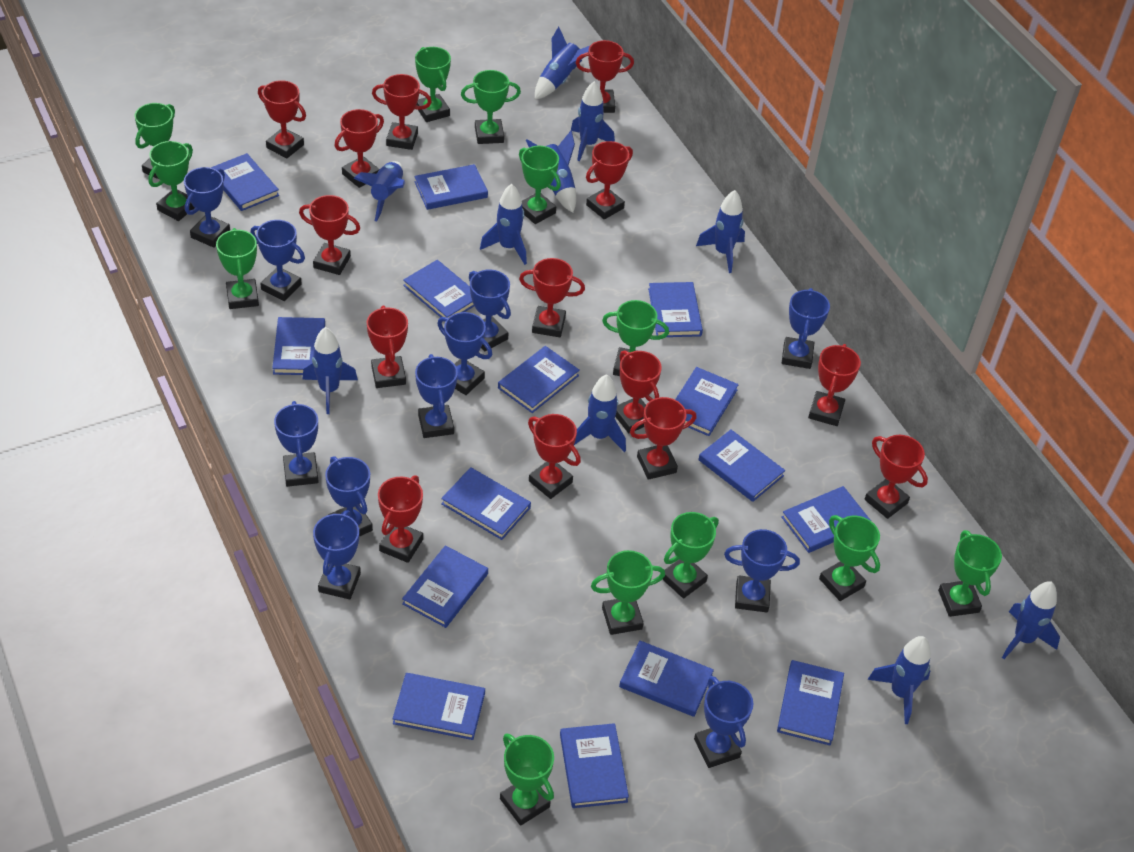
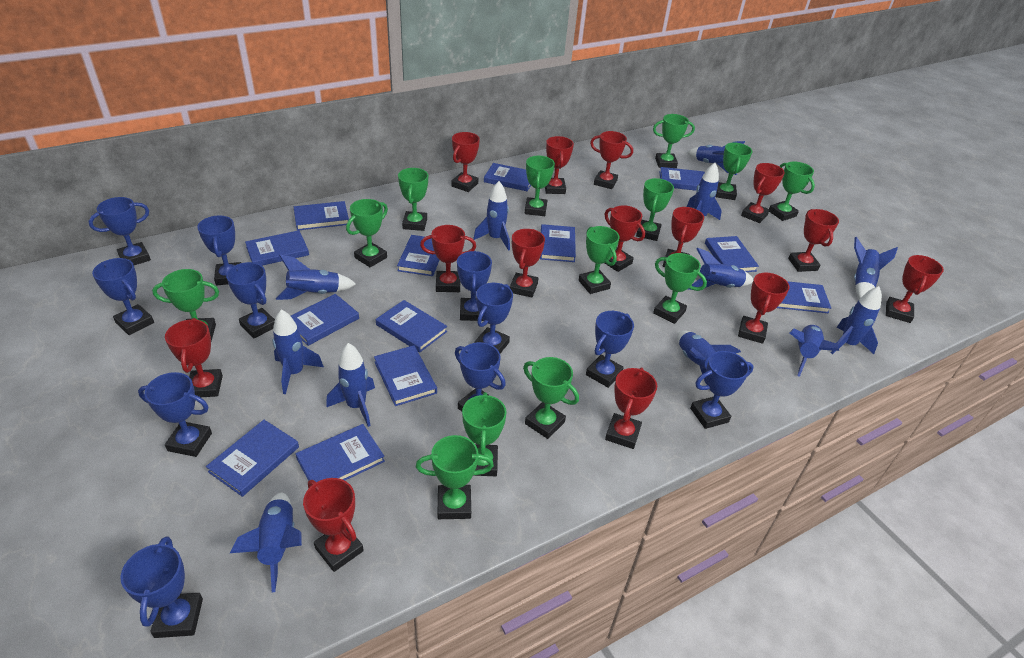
blue book: 15 -> 13
blue rocket: 10 -> 12
green trophy: 12 -> 13

